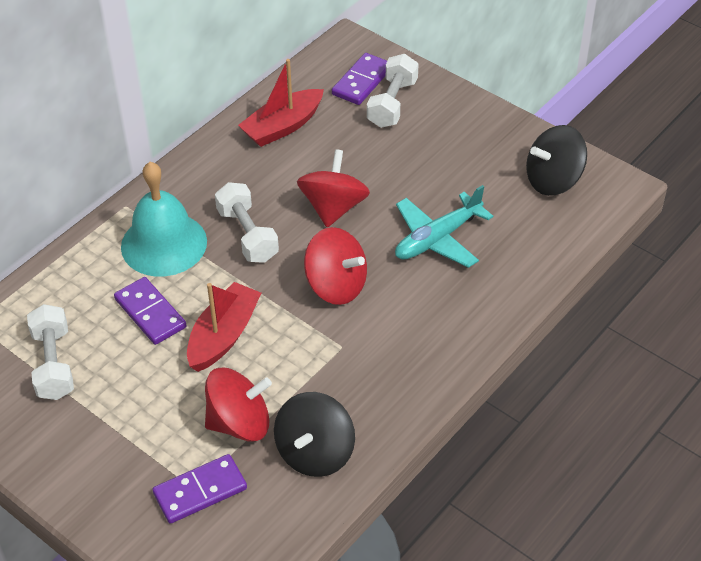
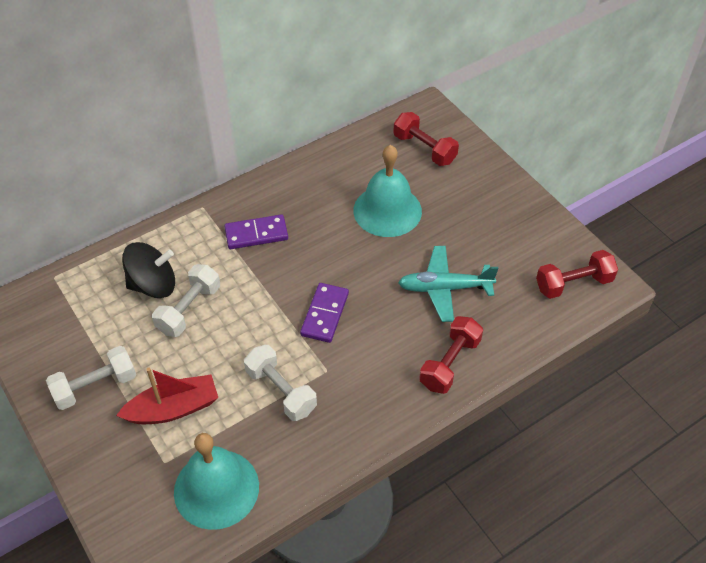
black spinning top: 2 -> 1
purple domino: 3 -> 2
red boat: 2 -> 1
red dumbbell: 0 -> 3
red spinning top: 3 -> 0
turquoise bell: 1 -> 2

